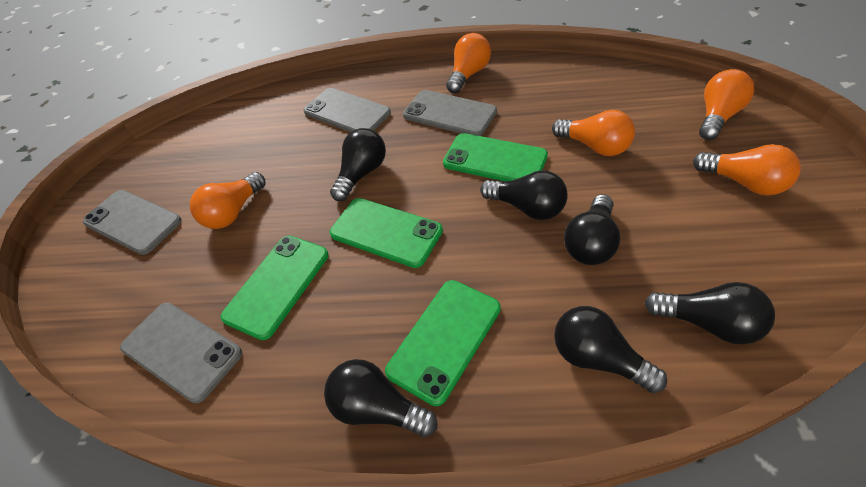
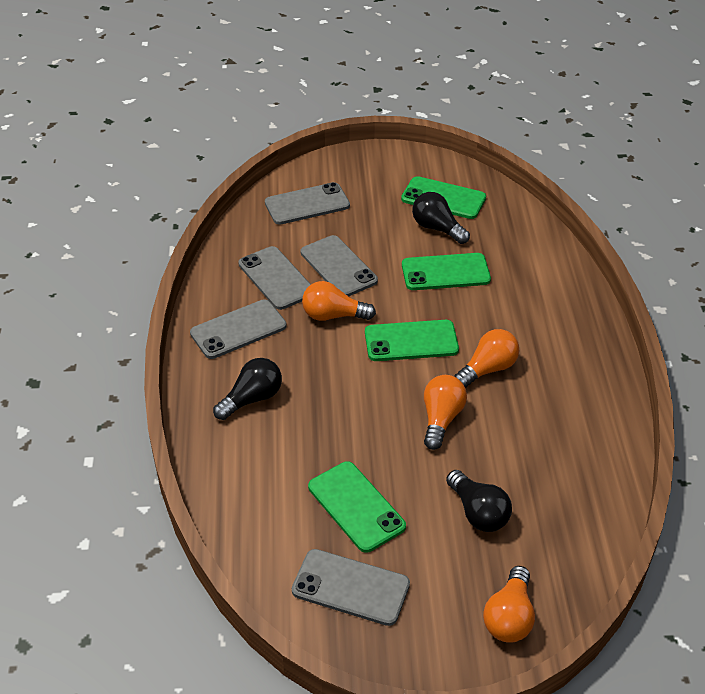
black light bulb: 6 -> 3
grey phone: 4 -> 5
orange light bulb: 5 -> 4

